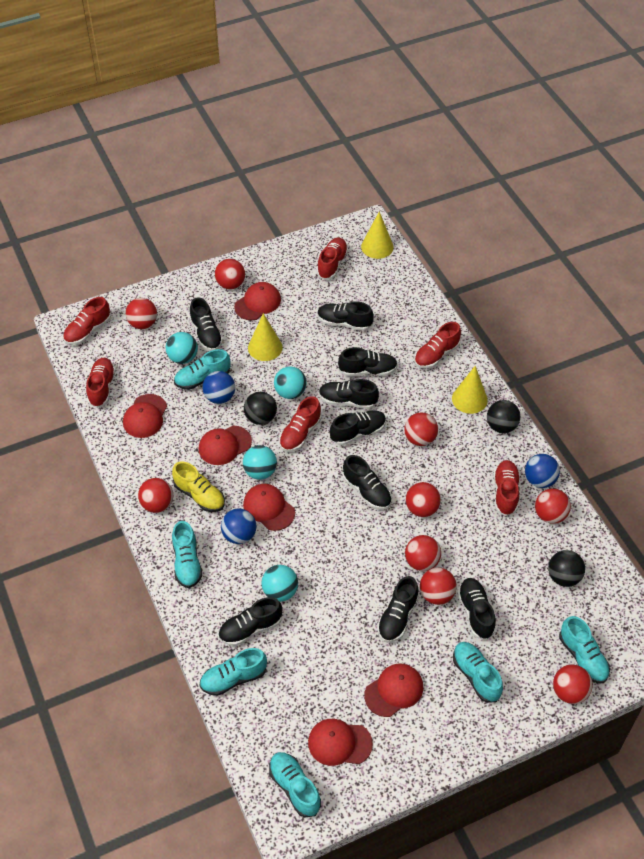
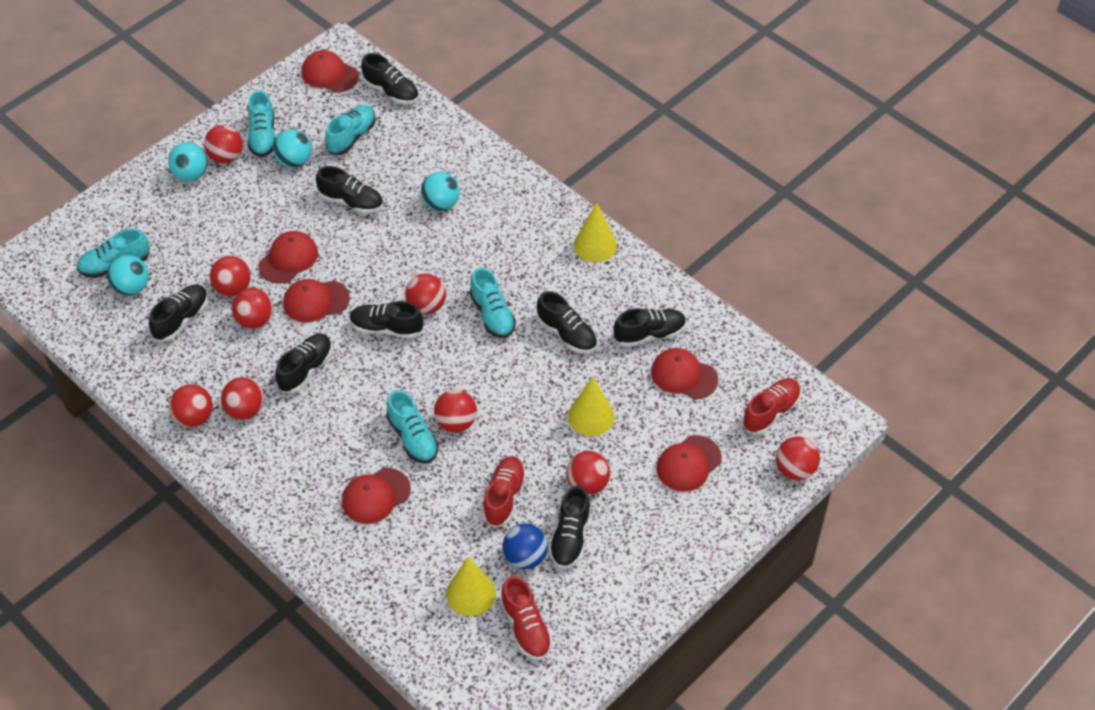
black ball: 3 -> 0
black shoe: 9 -> 8
blue ball: 3 -> 1
red shoe: 6 -> 3
turquoise shoe: 6 -> 5
yellow shoe: 1 -> 0

